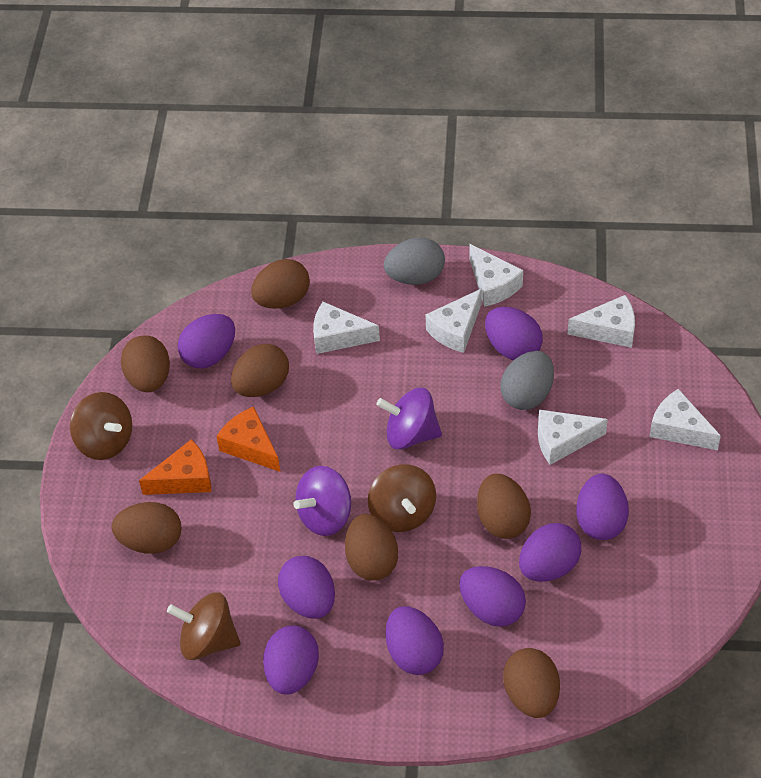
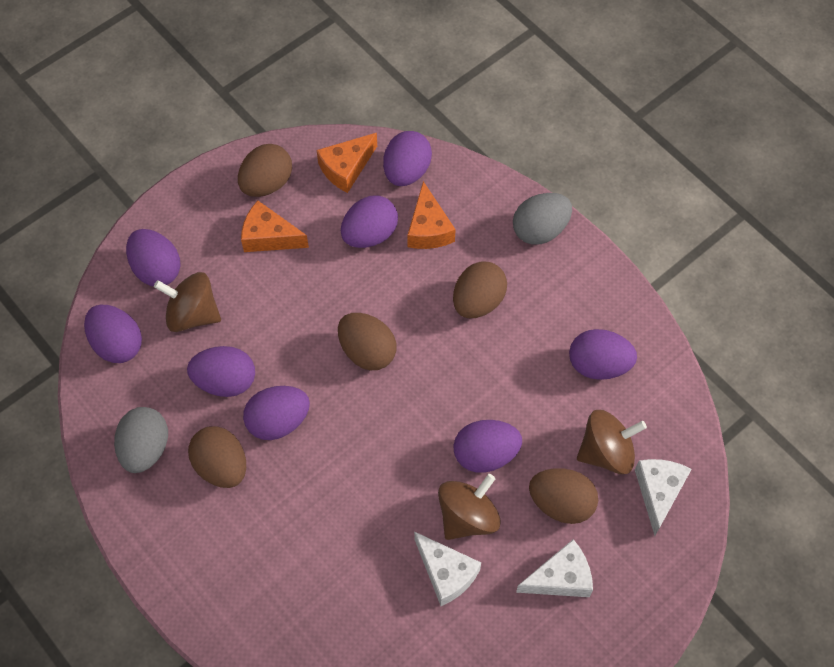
brown egg: 7 -> 5
orange cheese: 2 -> 3
purple spinning top: 2 -> 0
white cheese: 6 -> 3

